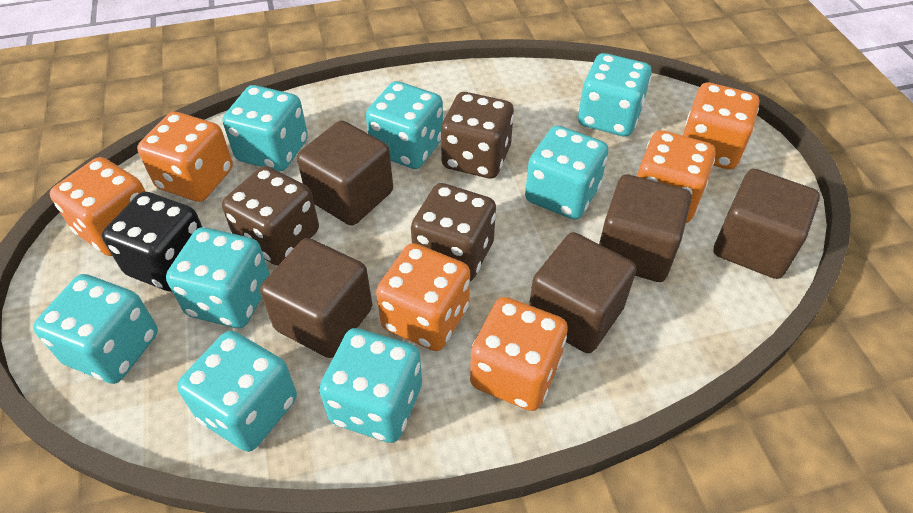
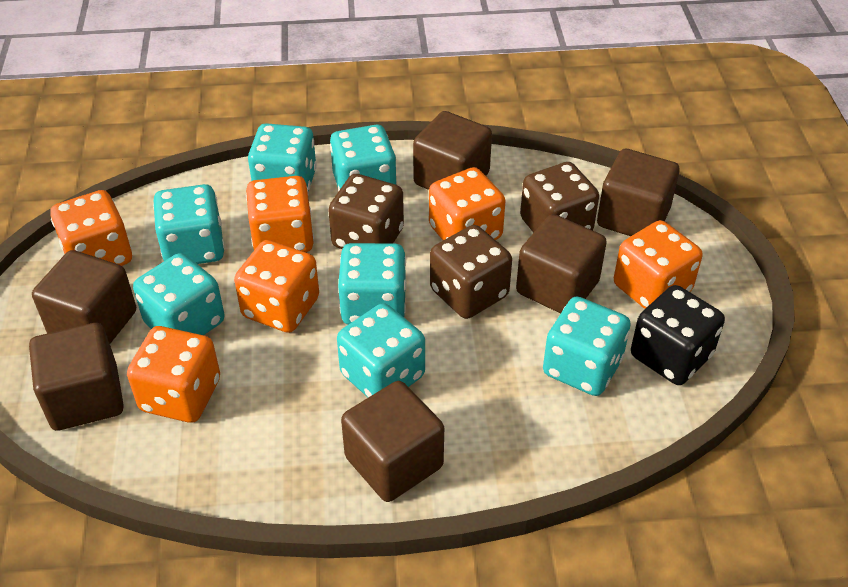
brown cube: 5 -> 6
turquoise dice: 8 -> 7

